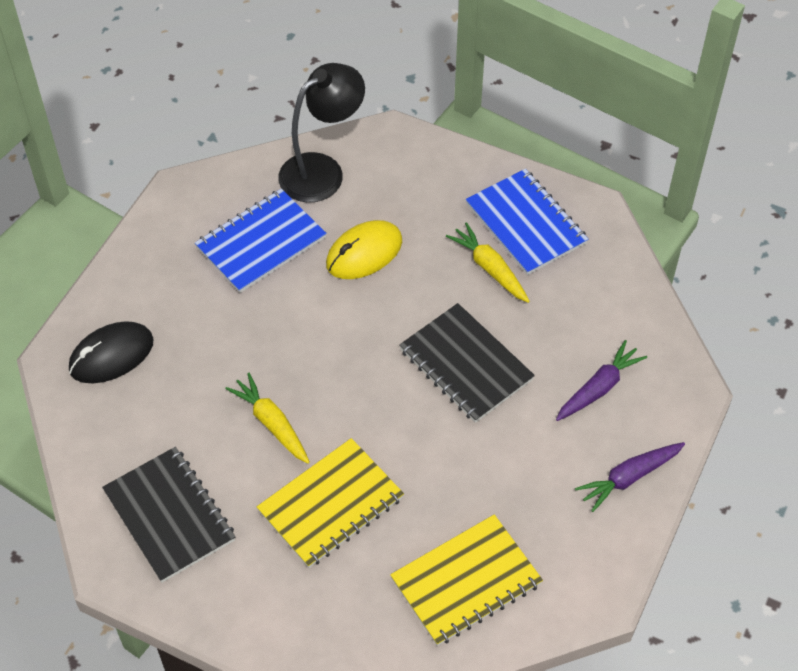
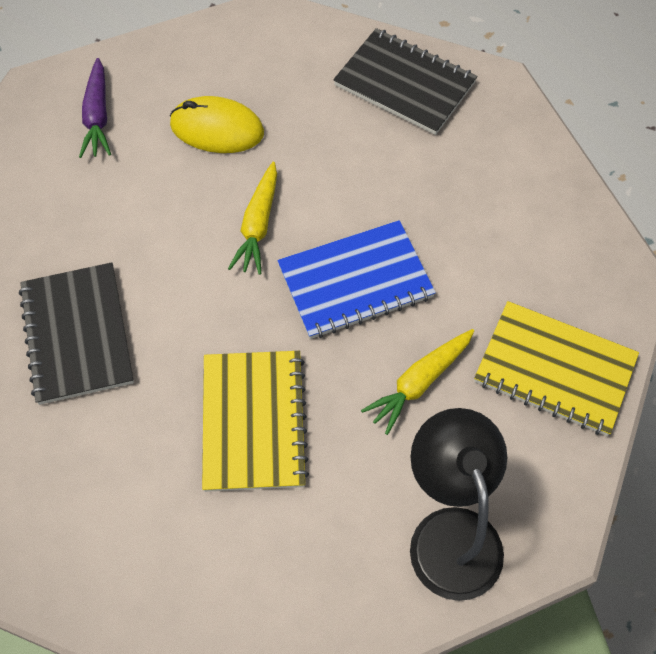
black mouse: 1 -> 0
blue notebook: 2 -> 1
purple carrot: 2 -> 1

